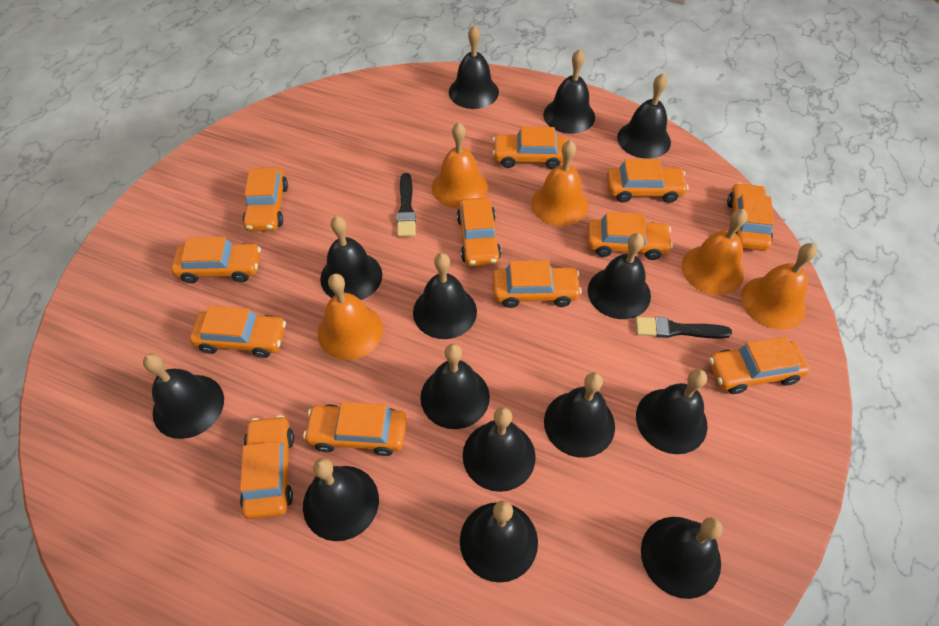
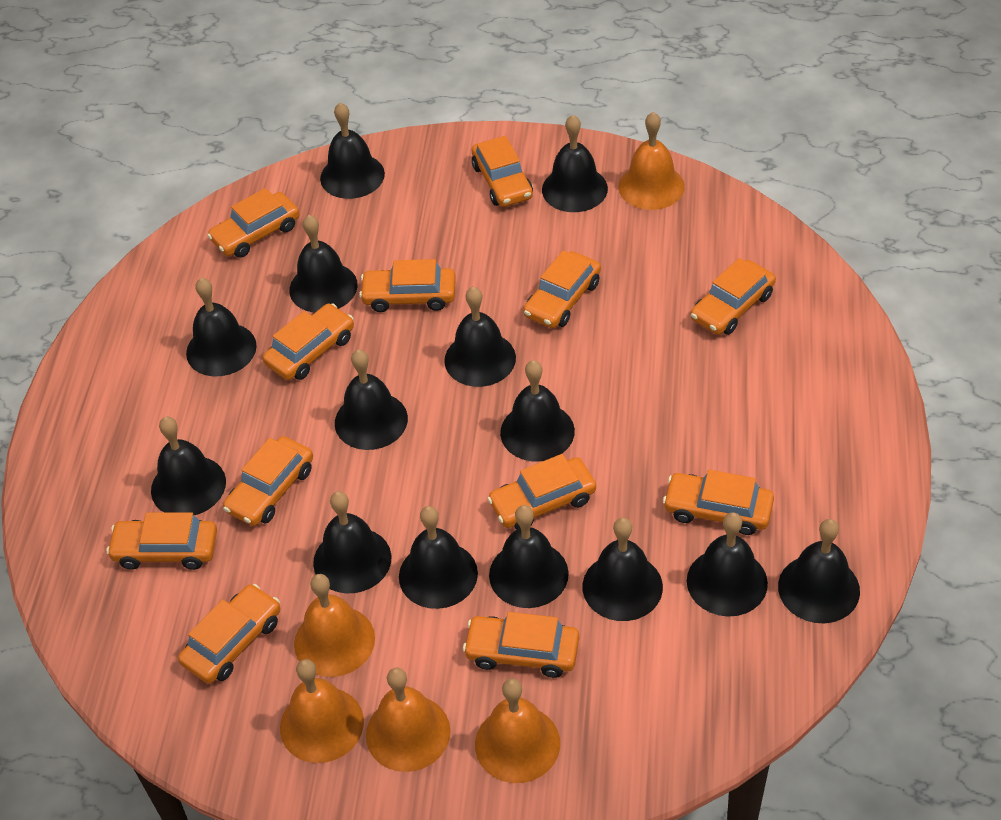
black brush: 2 -> 0

